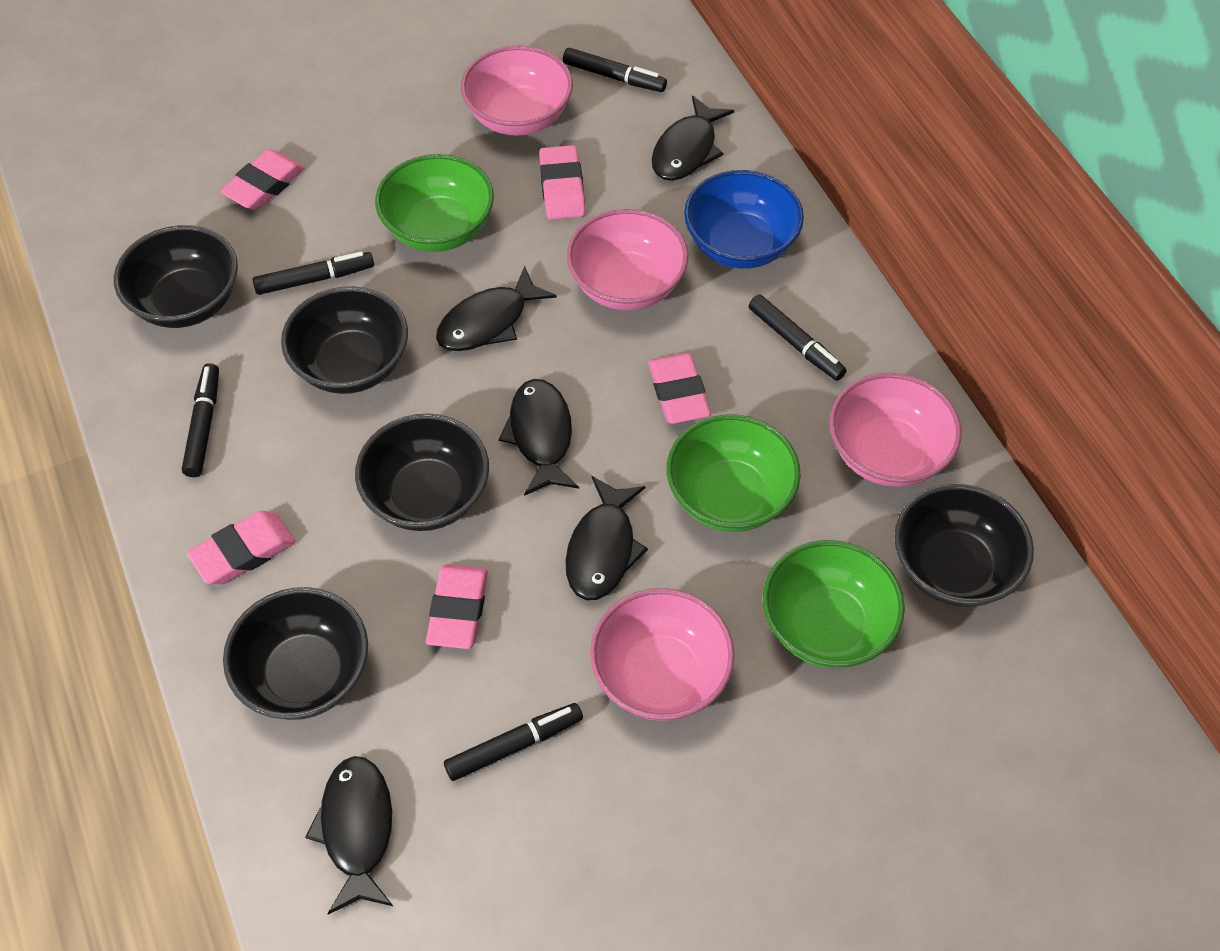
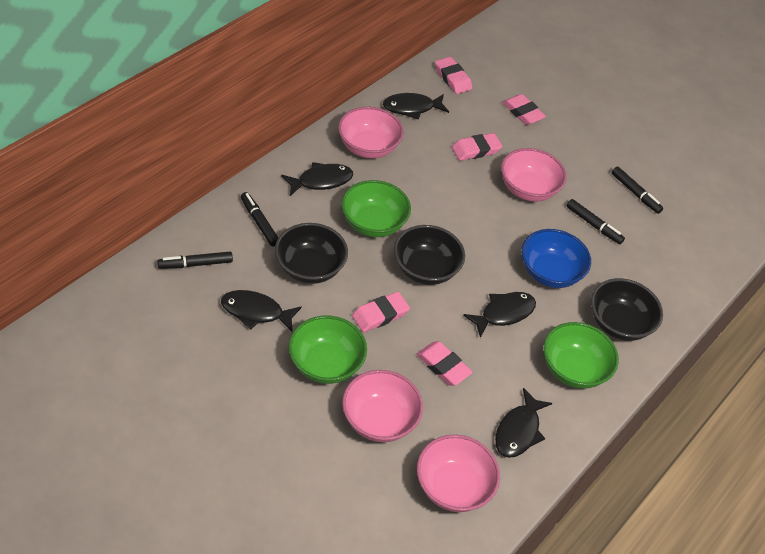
black bowl: 5 -> 3
black marker: 5 -> 4

